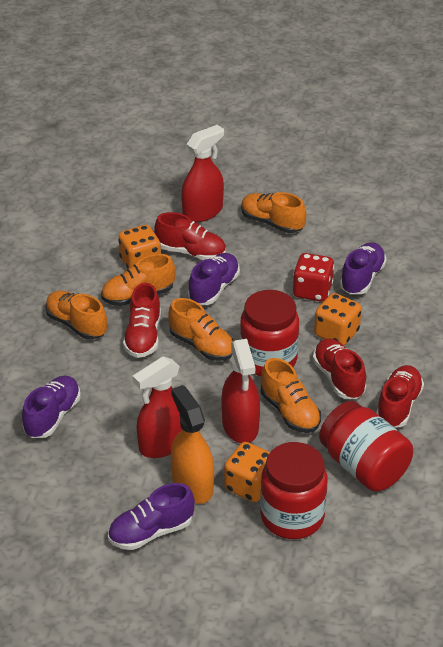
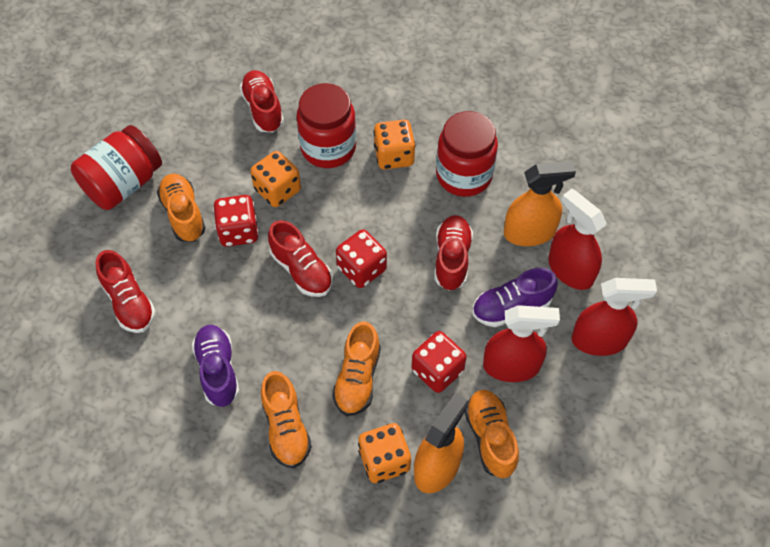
orange shoe: 5 -> 4
orange spray bottle: 1 -> 2
purple shoe: 4 -> 2
red dice: 1 -> 3

